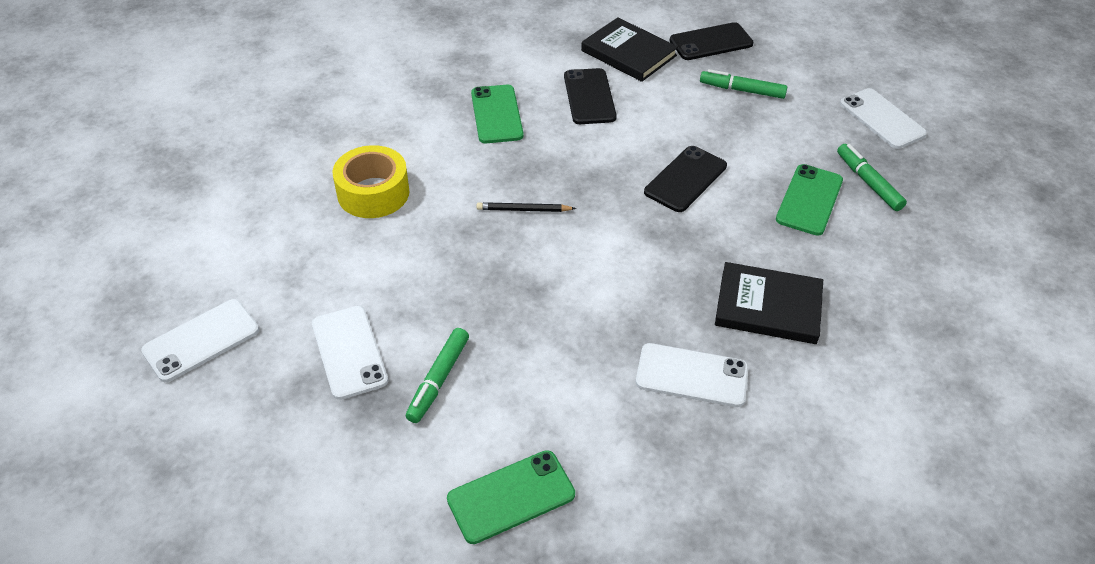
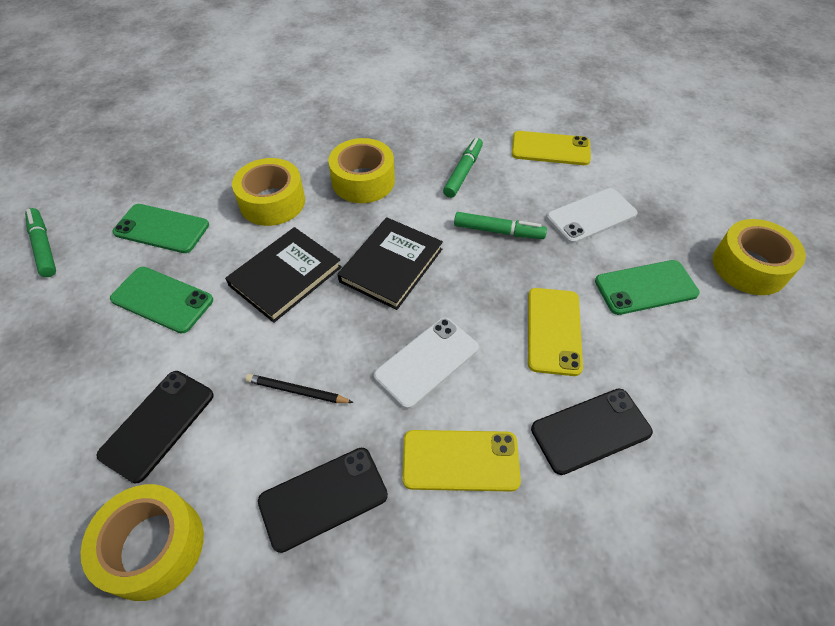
white phone: 4 -> 2
yellow phone: 0 -> 3
yellow tape: 1 -> 4

